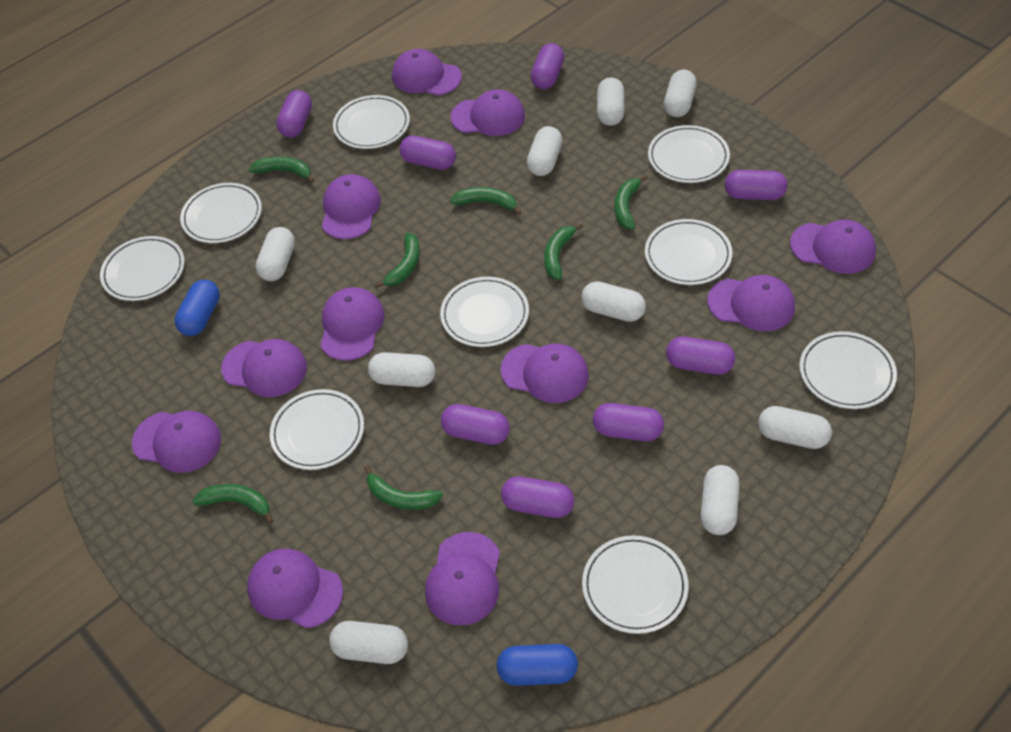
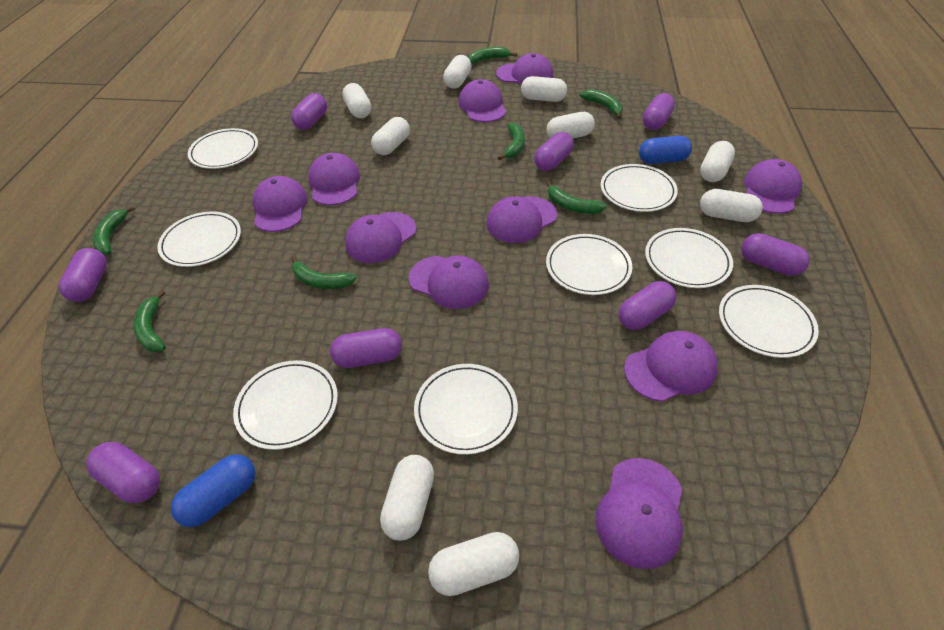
purple cap: 11 -> 10
white plate: 9 -> 8

